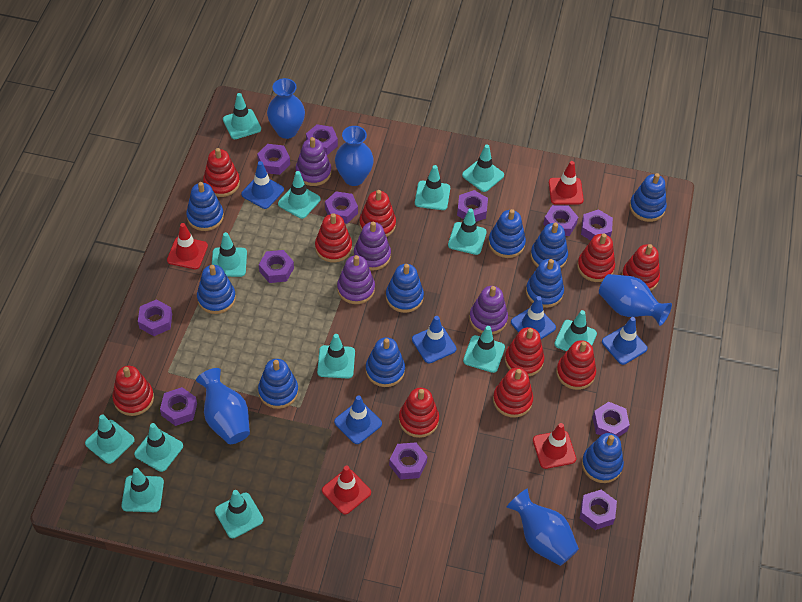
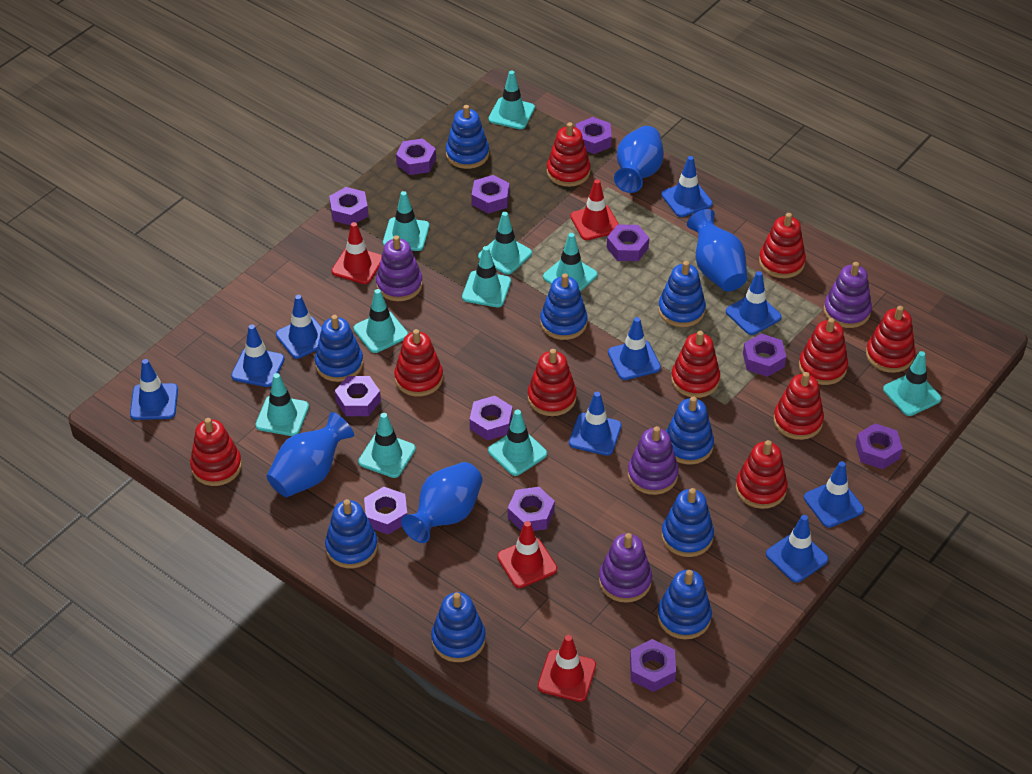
blue stacking toy: 10 -> 9
blue traffic cone: 5 -> 9
blue vase: 5 -> 4
turquoise traffic cone: 13 -> 10

